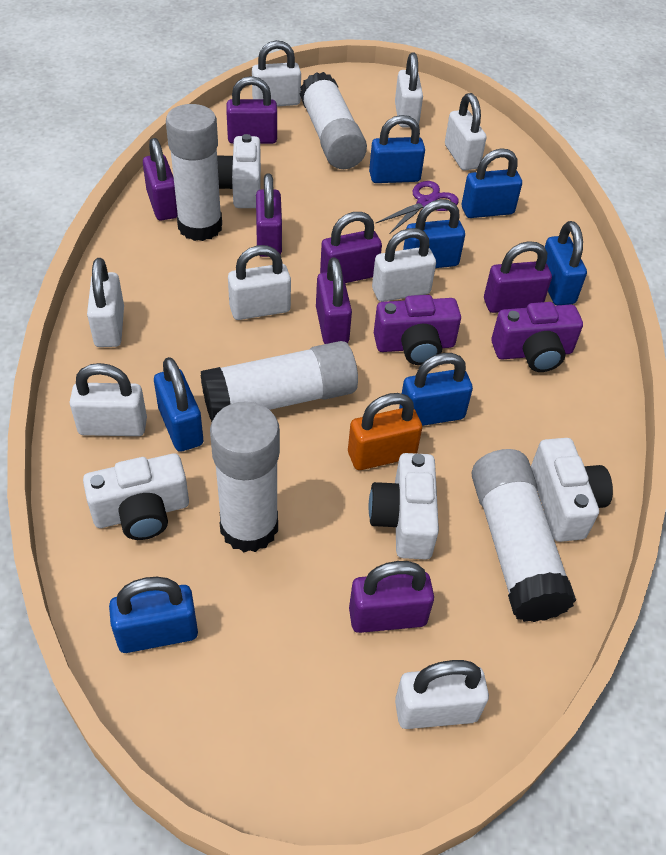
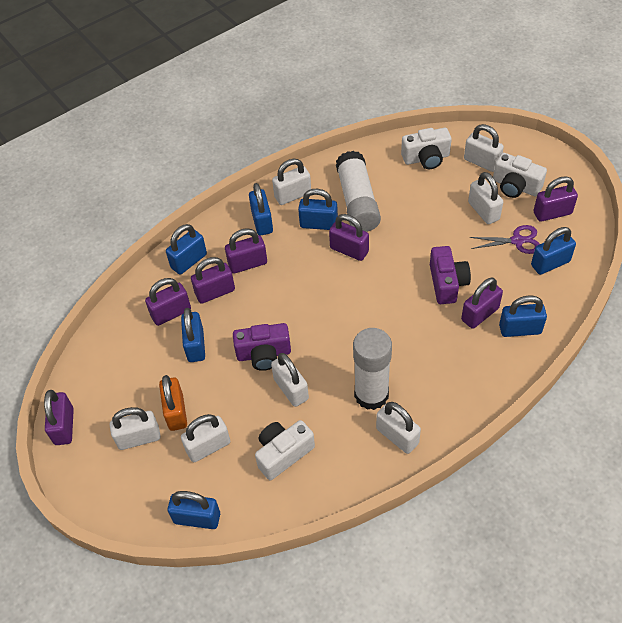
white camera: 4 -> 3
white glue stick: 5 -> 2
white padlock: 8 -> 7

